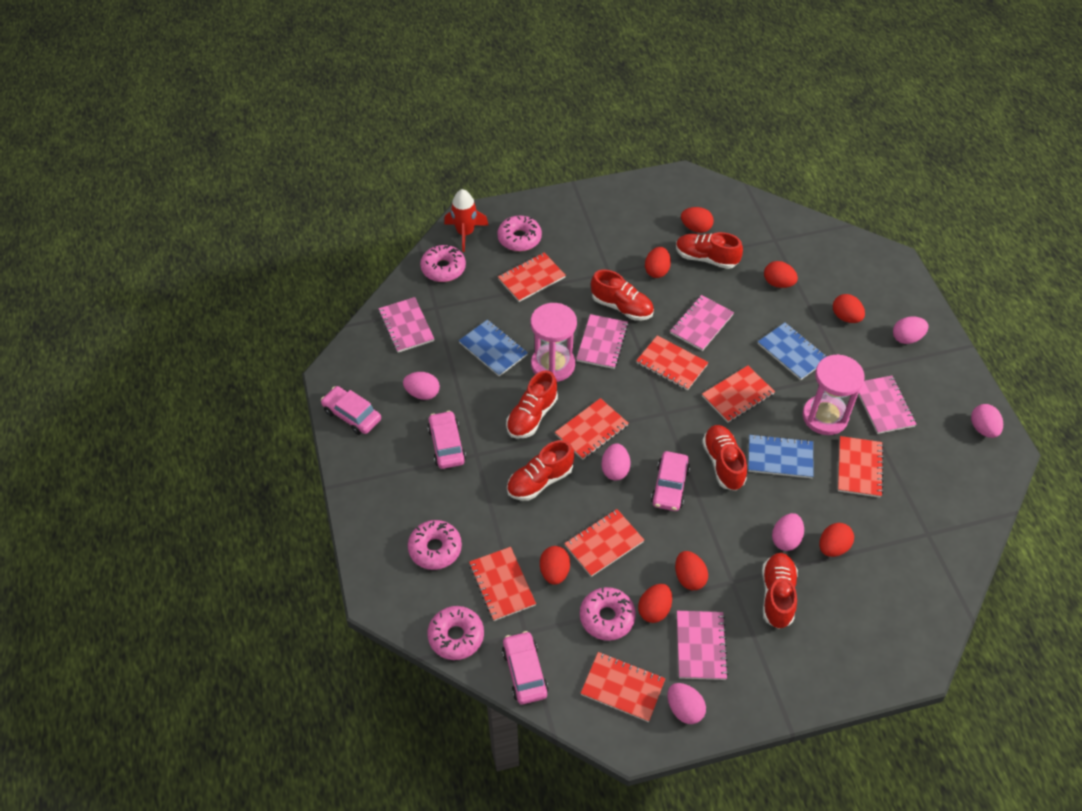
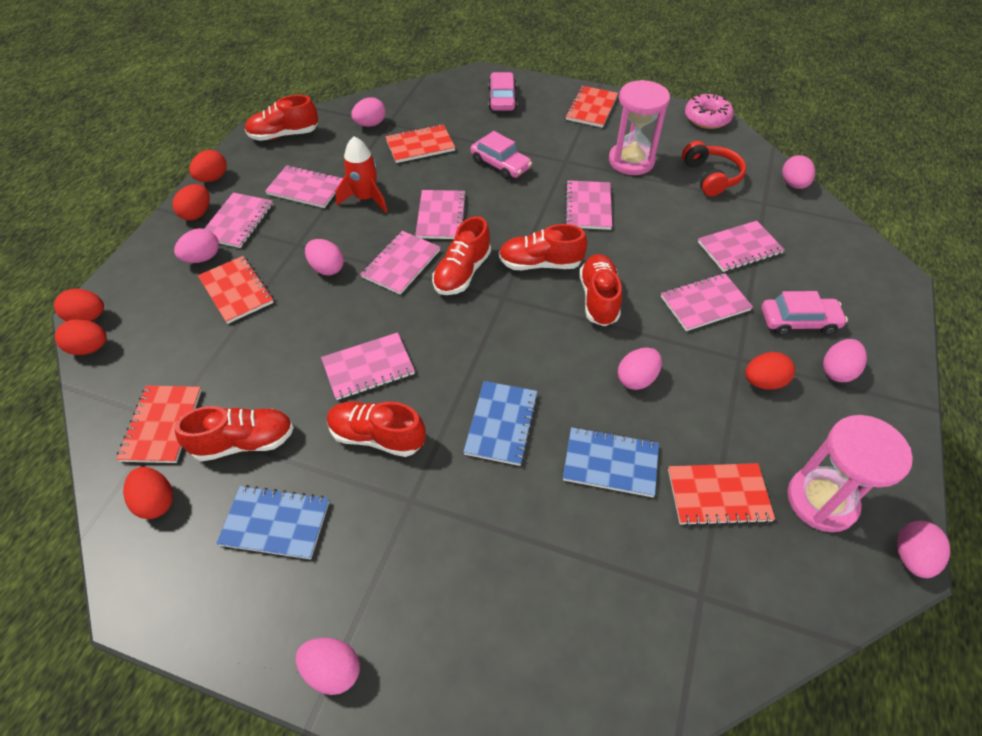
pink car: 4 -> 3
pink donut: 5 -> 1
pink egg: 6 -> 8
pink notebook: 5 -> 8
red egg: 8 -> 6
red headphones: 0 -> 1
red notebook: 8 -> 5

